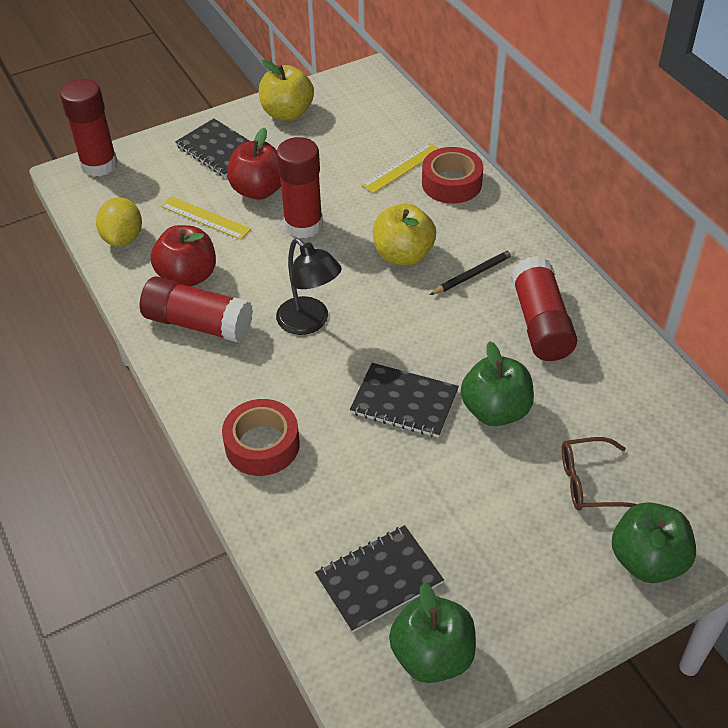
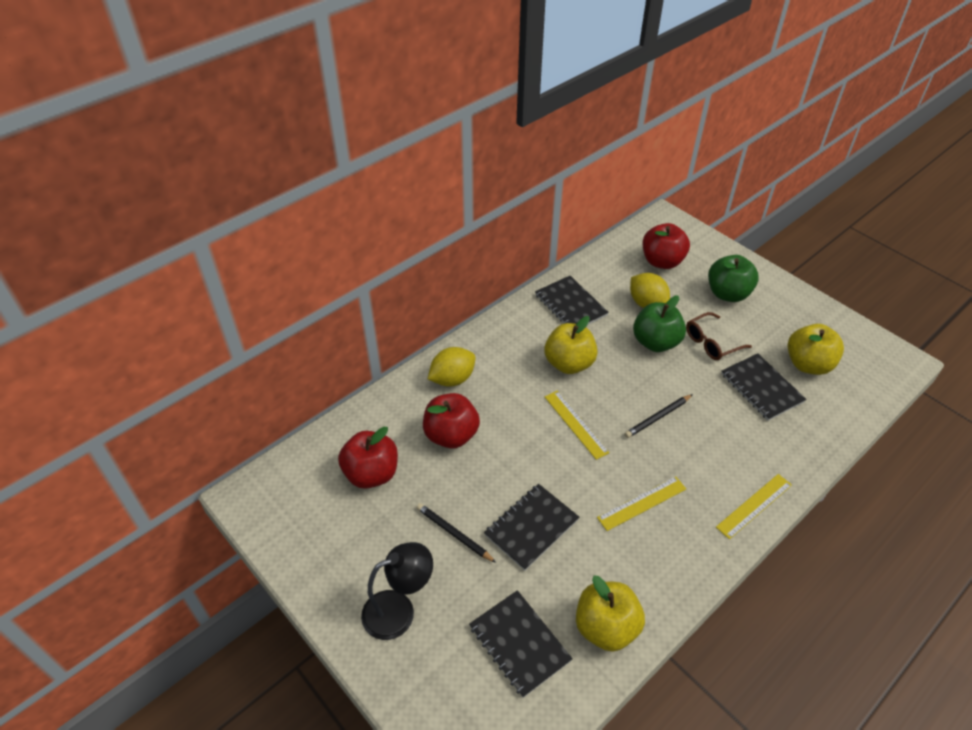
black notebook: 3 -> 4
black pencil: 1 -> 2
green apple: 3 -> 2
red apple: 2 -> 3
red glue stick: 4 -> 0
red tape: 2 -> 0
yellow apple: 2 -> 3
yellow lemon: 1 -> 2
yellow ruler: 2 -> 3

